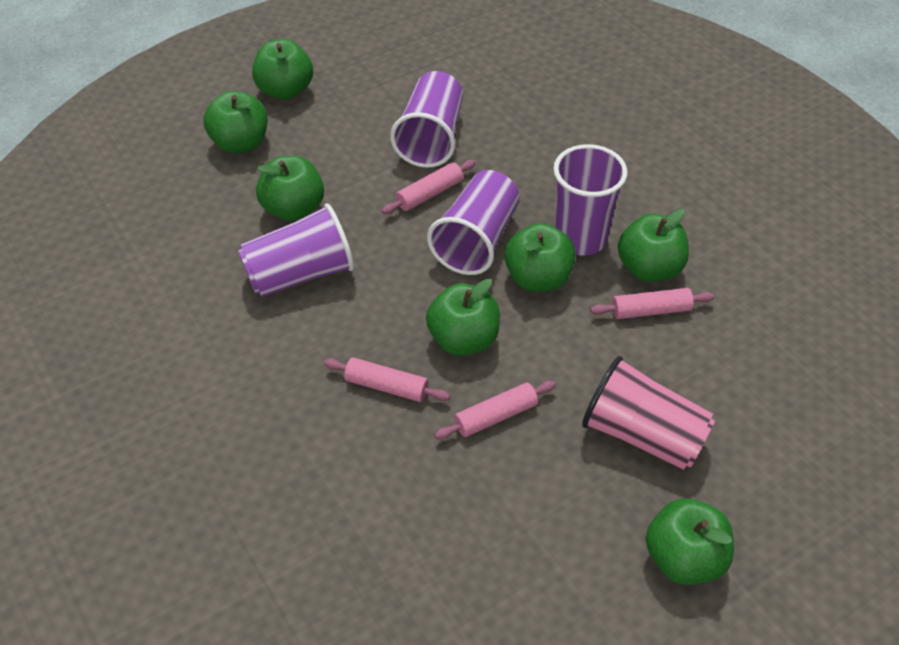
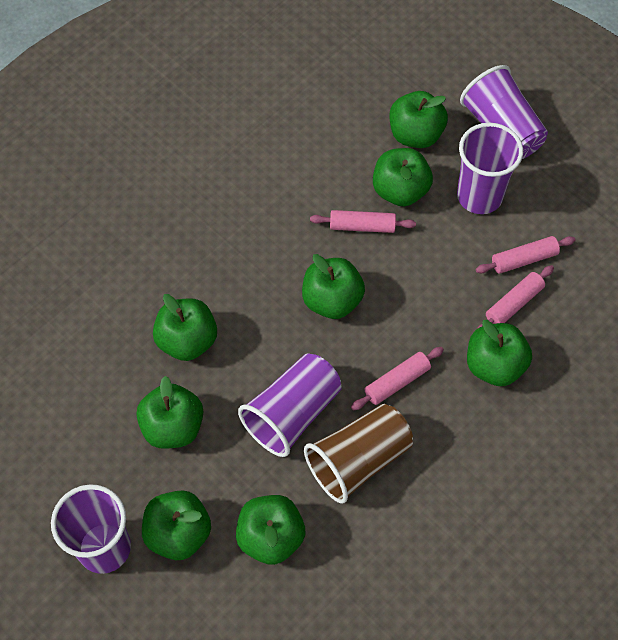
brown cup: 0 -> 1
green apple: 7 -> 8
pink cup: 1 -> 0

